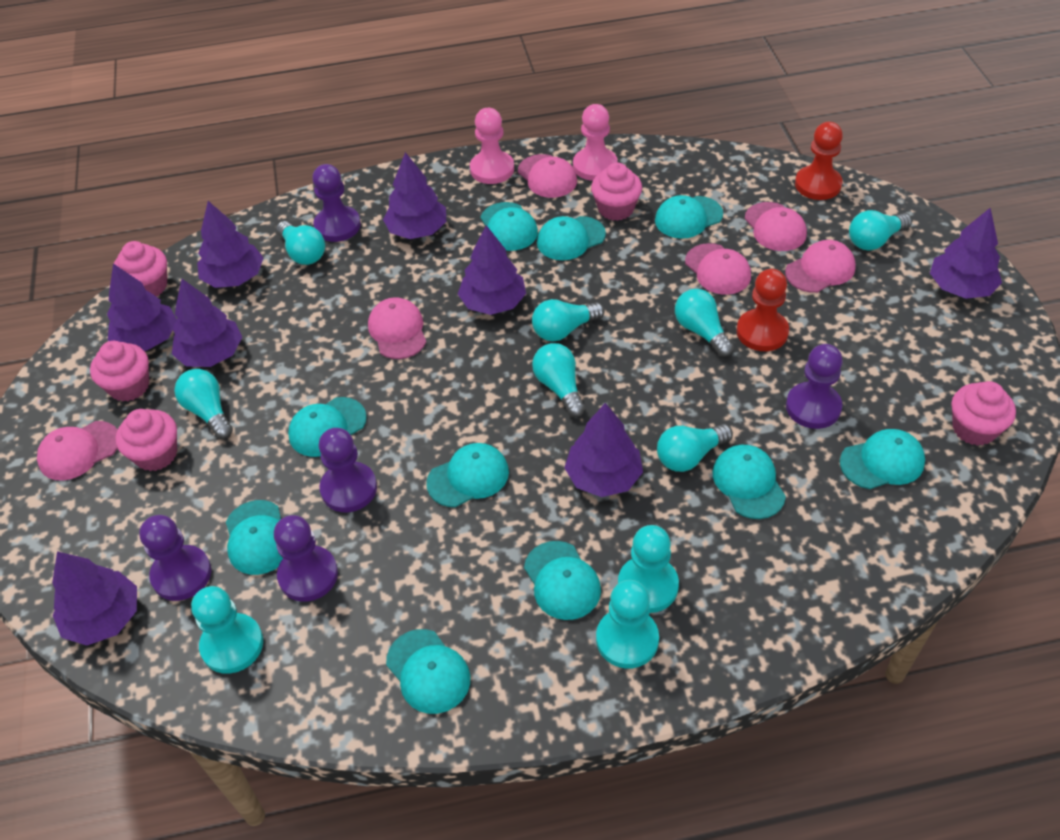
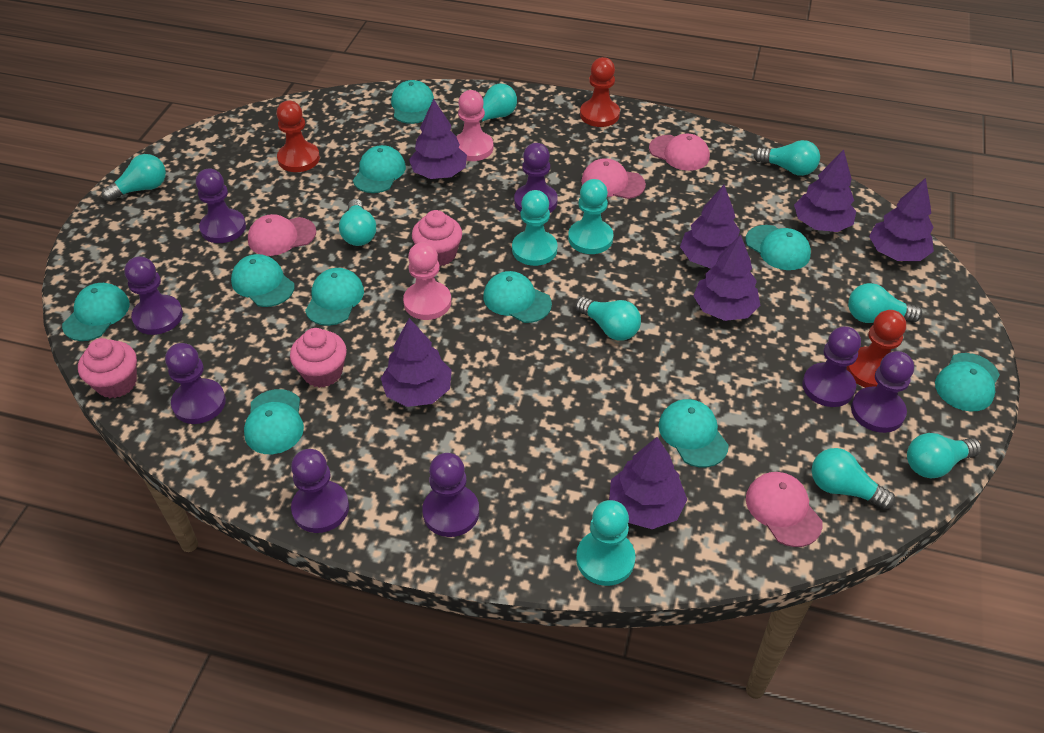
pink cap: 6 -> 4
pink cupcake: 5 -> 3
purple pawn: 5 -> 8
purple tree: 8 -> 7
red pawn: 2 -> 3
turquoise light bulb: 7 -> 8

